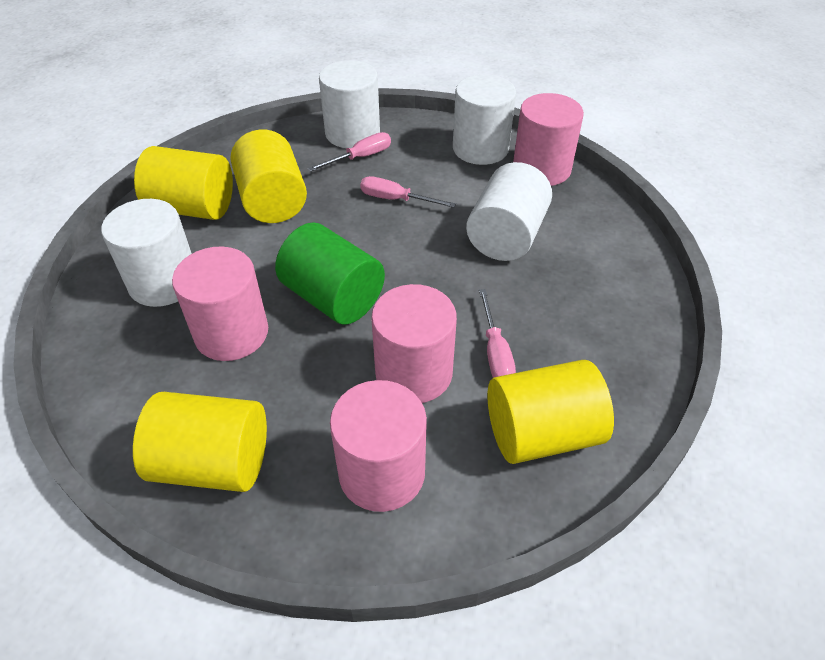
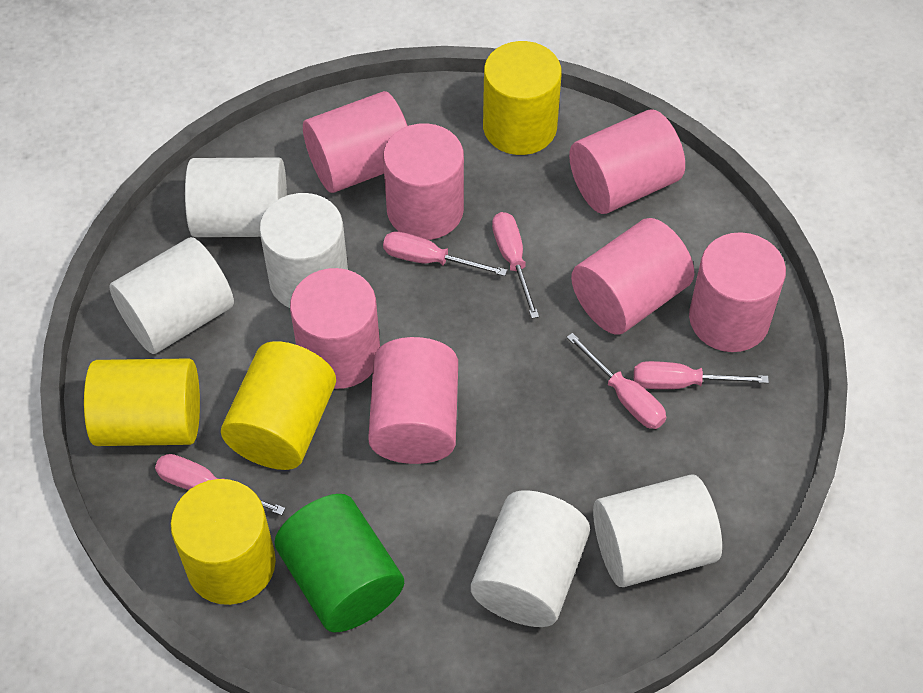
pink cylinder: 4 -> 7
pink screwdriver: 3 -> 5
white cylinder: 4 -> 5

